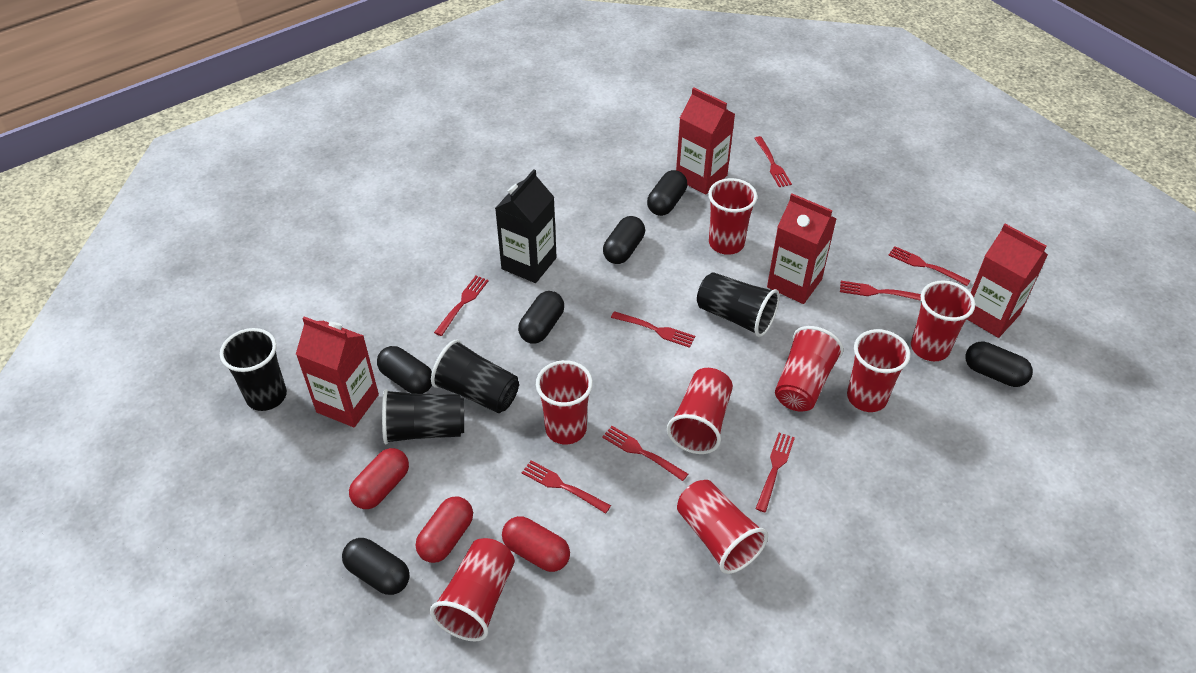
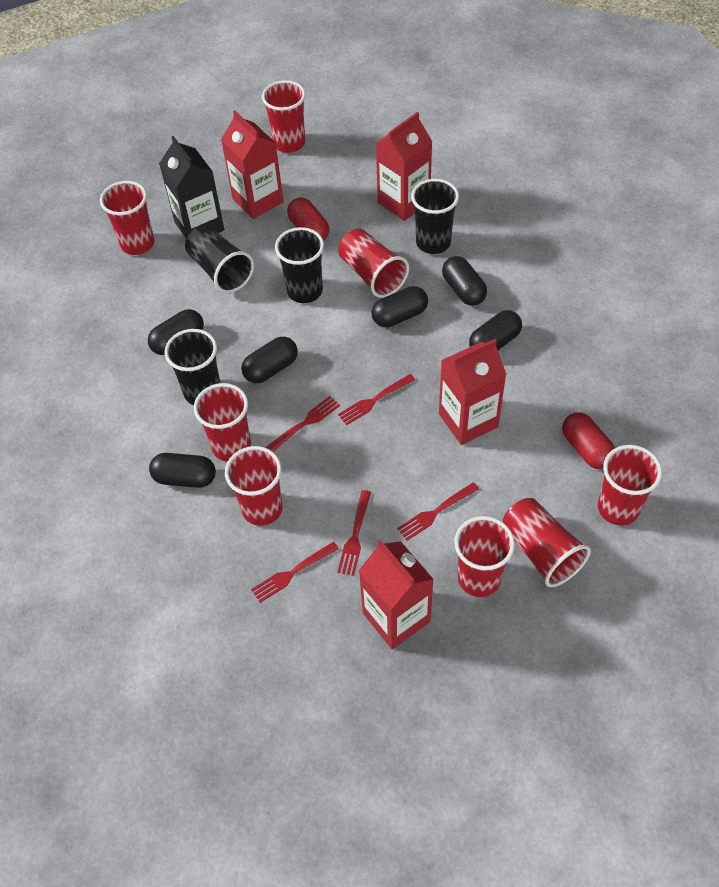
red capsule: 3 -> 2
red fork: 8 -> 5

